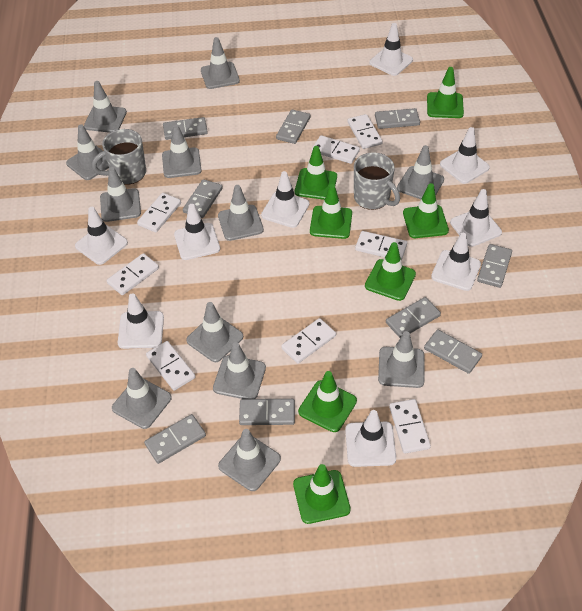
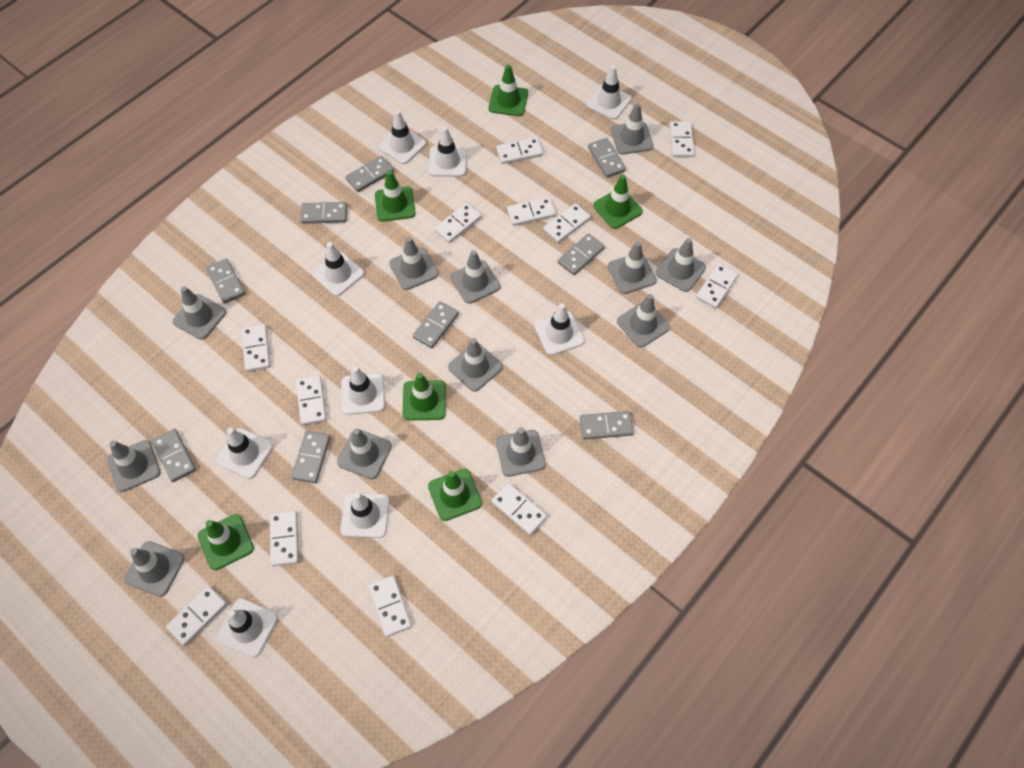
green traffic cone: 7 -> 6
grey mug: 2 -> 0
white domino: 8 -> 12

